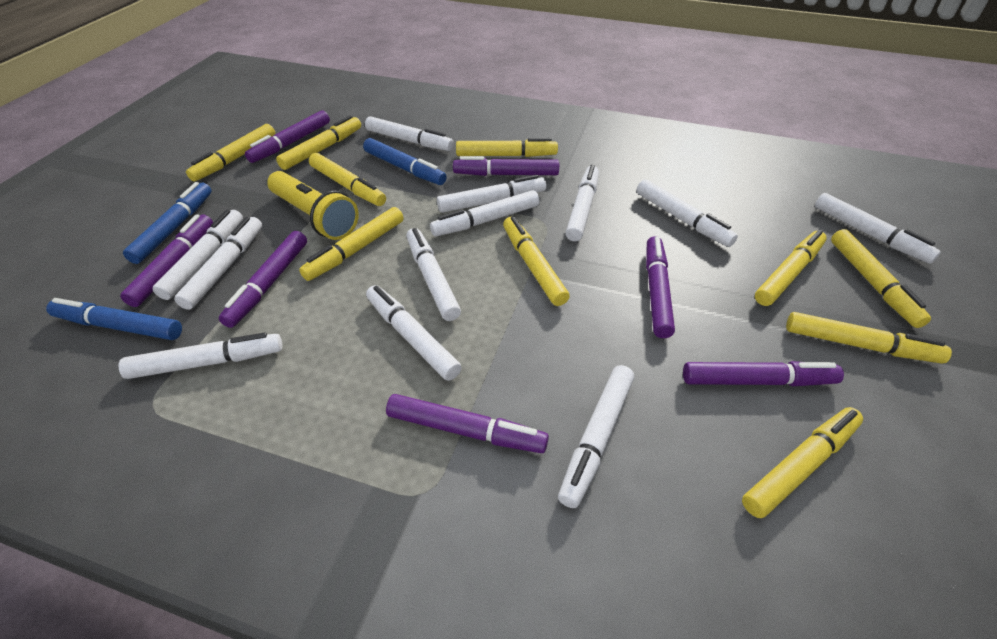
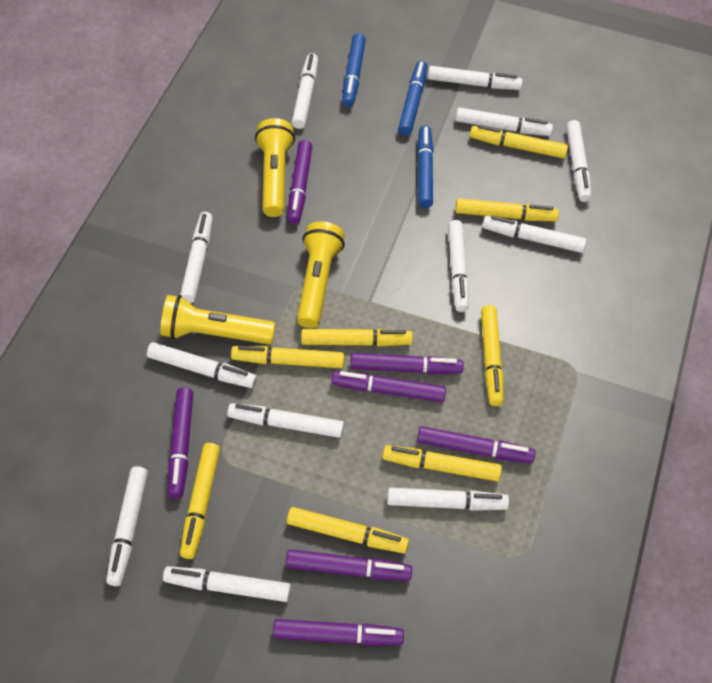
yellow flashlight: 1 -> 3
yellow marker: 10 -> 8

